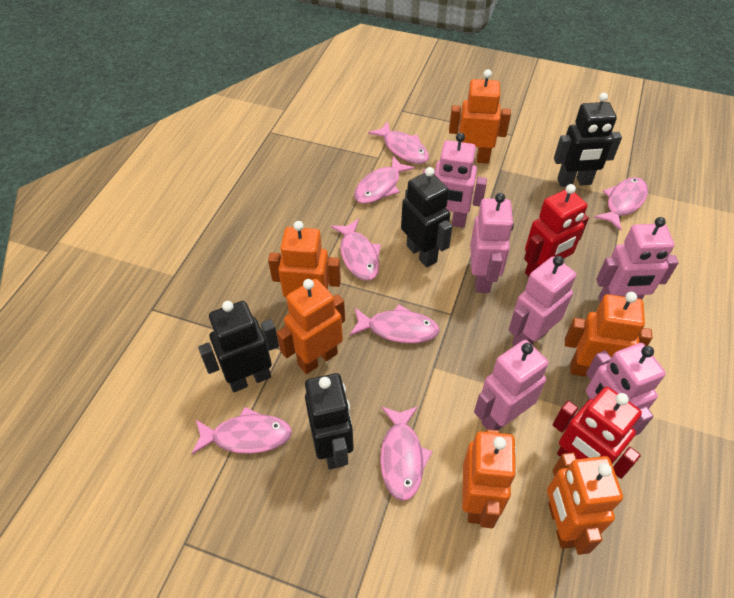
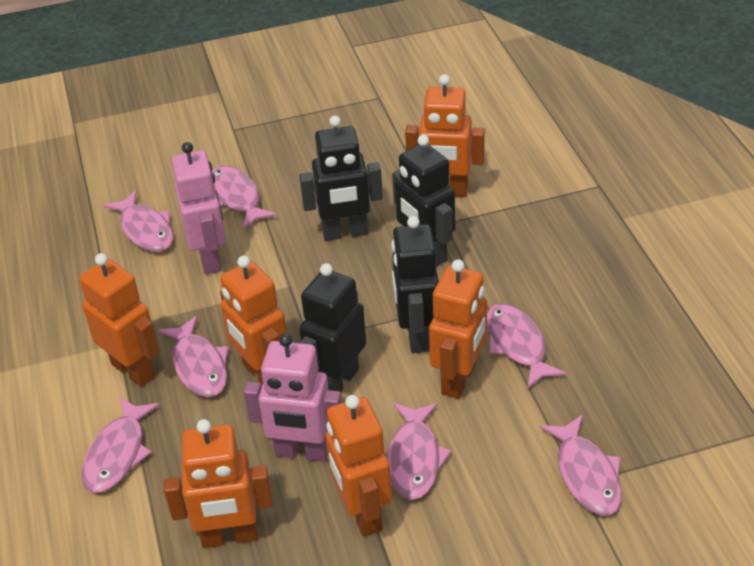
pink robot: 6 -> 2
red robot: 2 -> 0

